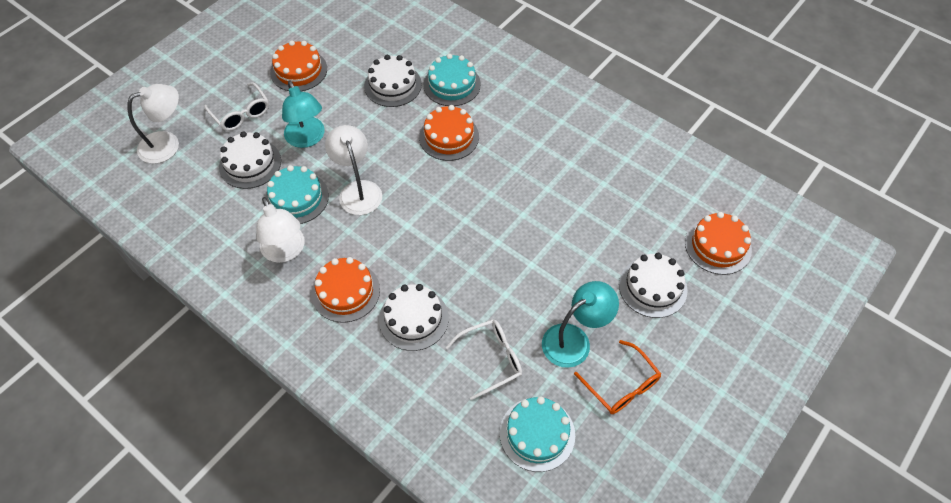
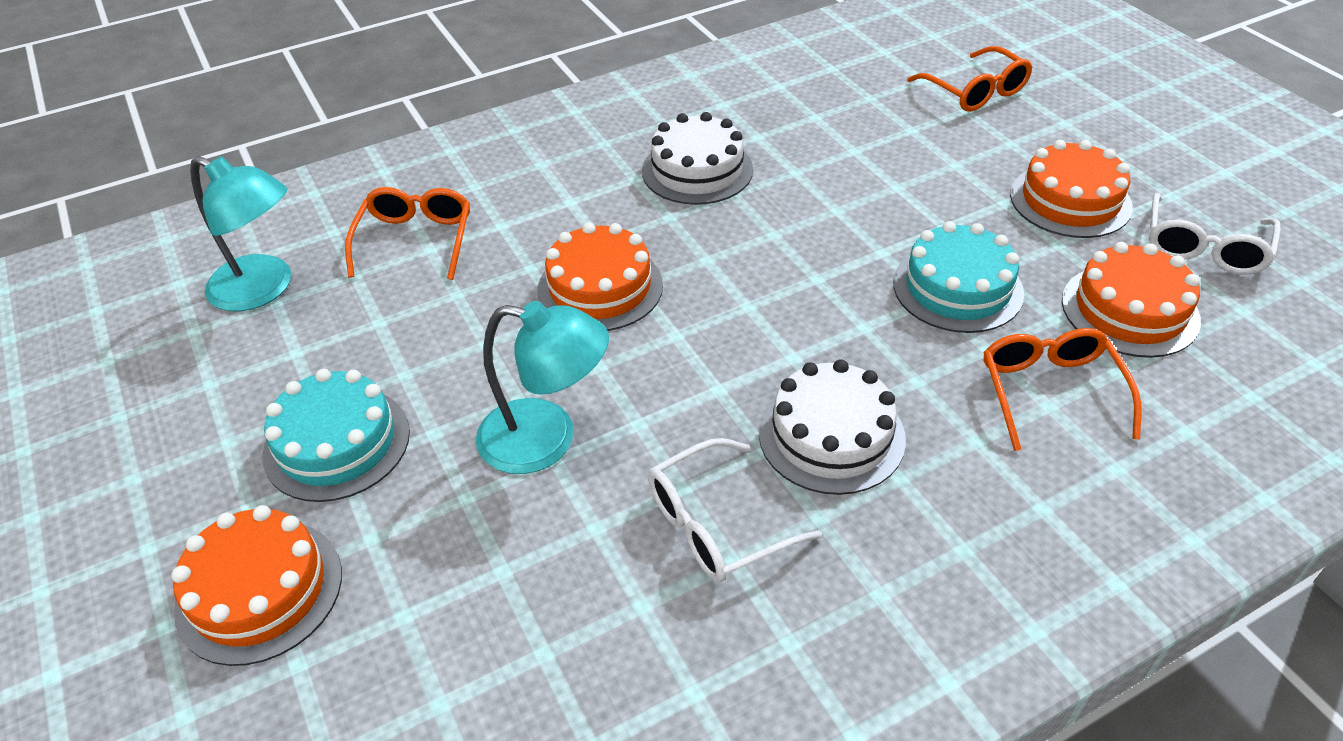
orange glasses: 1 -> 3
turquoise cake: 3 -> 2
white cake: 4 -> 2
white lamp: 3 -> 0

